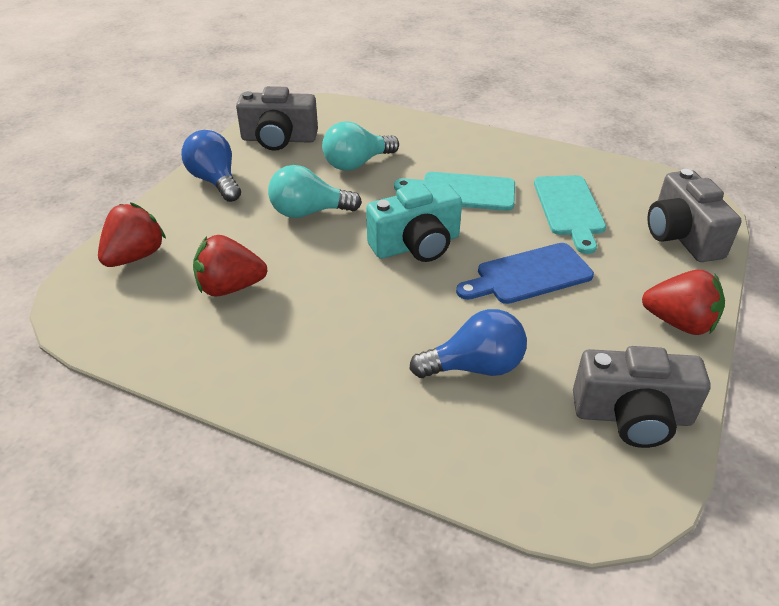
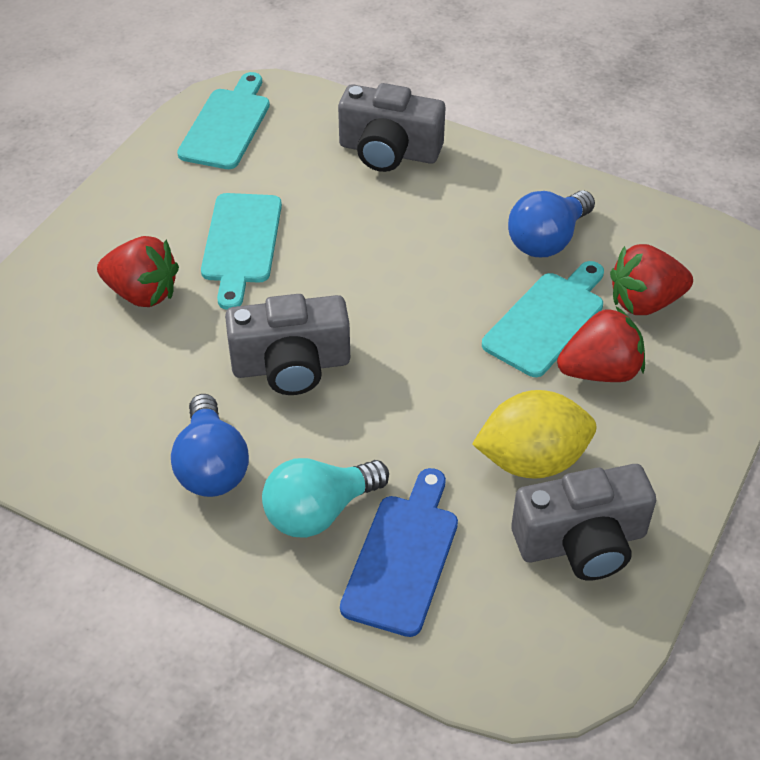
turquoise camera: 1 -> 0
turquoise cutting board: 2 -> 3
turquoise light bulb: 2 -> 1
yellow lemon: 0 -> 1

